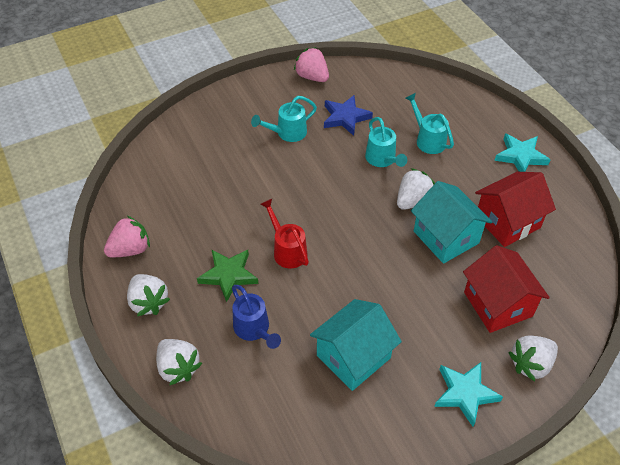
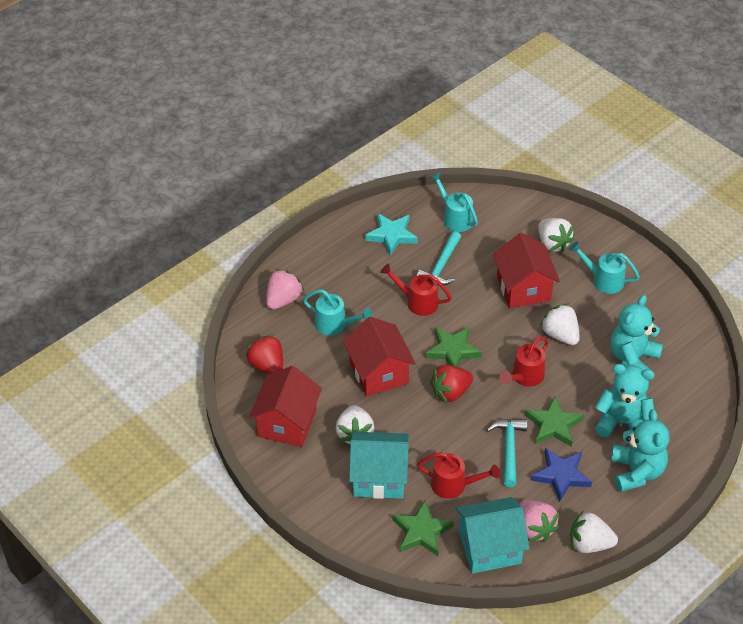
blue watering can: 1 -> 0
green star: 1 -> 3
red house: 2 -> 3
red strawberry: 0 -> 2
red watering can: 1 -> 3
turquoise hammer: 0 -> 2
turquoise star: 2 -> 1
turquoise teddy bear: 0 -> 3

